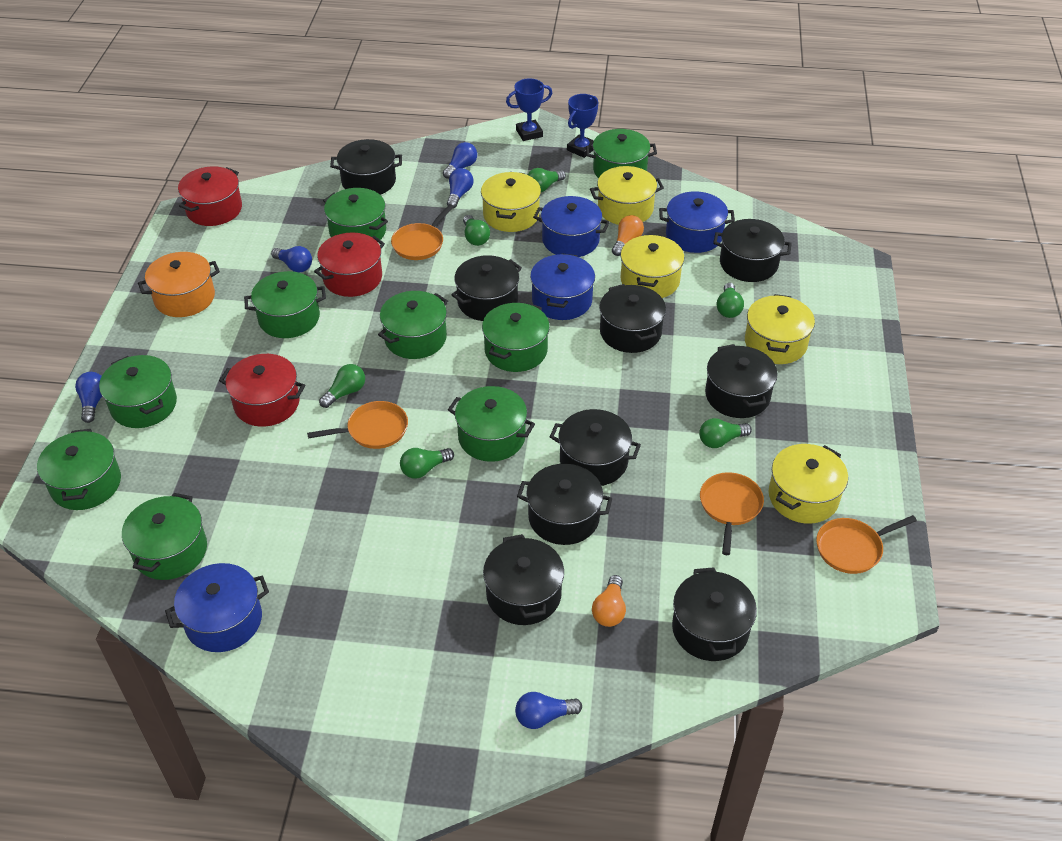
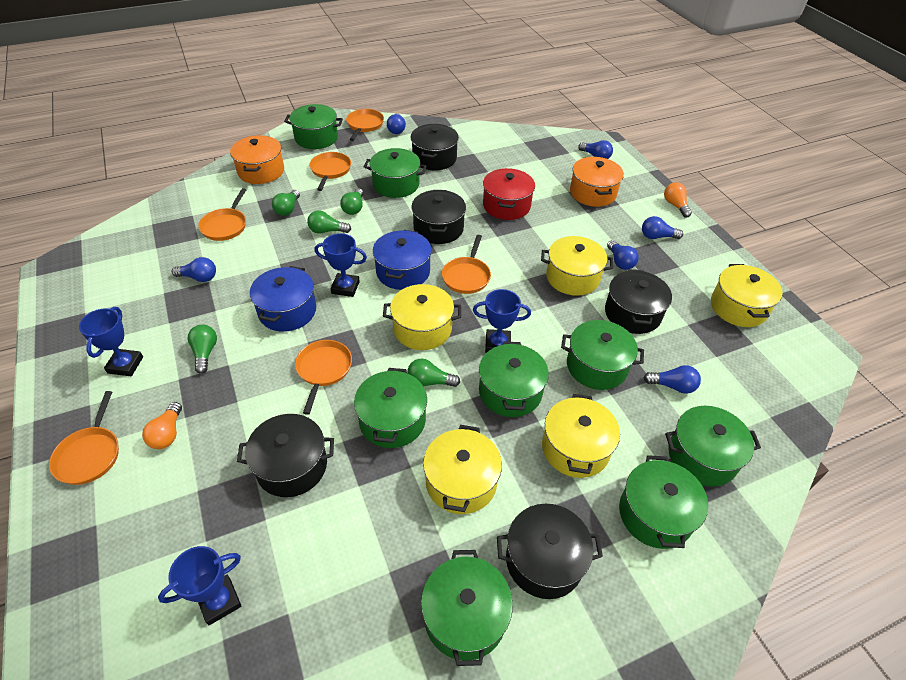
black pot: 9 -> 5
blue light bulb: 5 -> 6
blue pot: 4 -> 2
blue trophy: 2 -> 4
green light bulb: 6 -> 5
green pot: 9 -> 8
orange pan: 4 -> 6
orange pot: 1 -> 2
red pot: 3 -> 1

